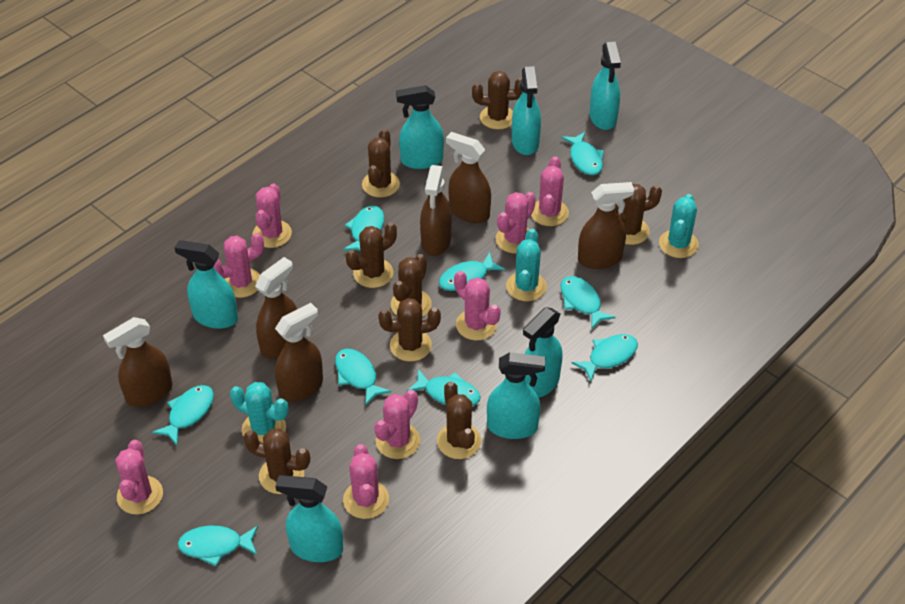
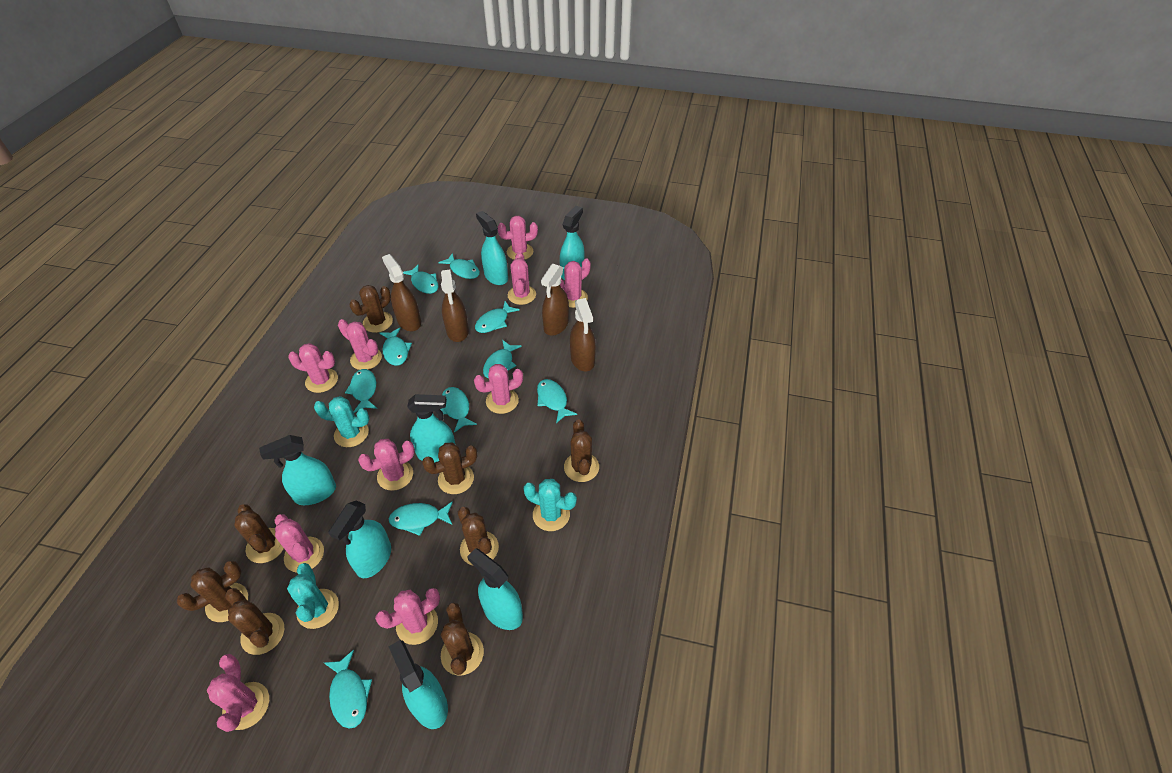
brown spray bottle: 6 -> 4
pink cactus: 8 -> 10
turquoise fish: 9 -> 10

